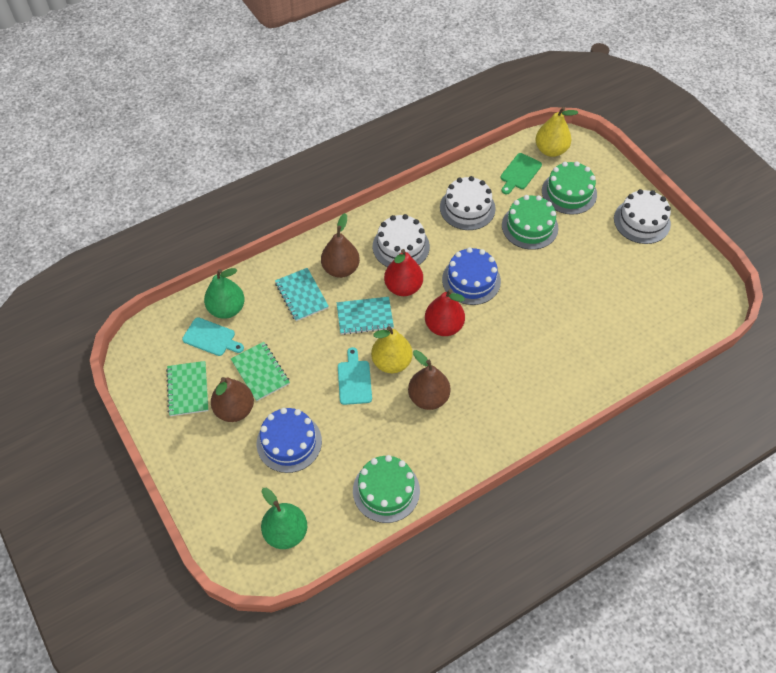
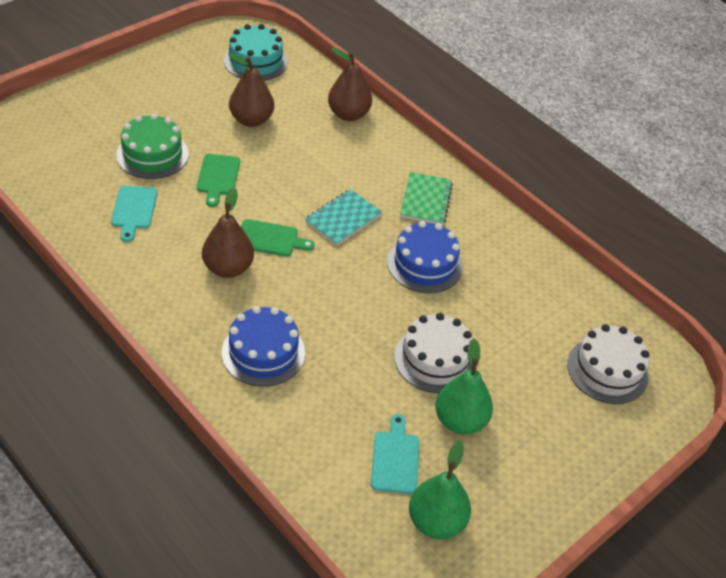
green cake: 3 -> 1
green cutting board: 1 -> 2
green notebook: 2 -> 1
red pear: 2 -> 0
turquoise cake: 0 -> 1
turquoise notebook: 2 -> 1
white cake: 3 -> 2
yellow pear: 2 -> 0

